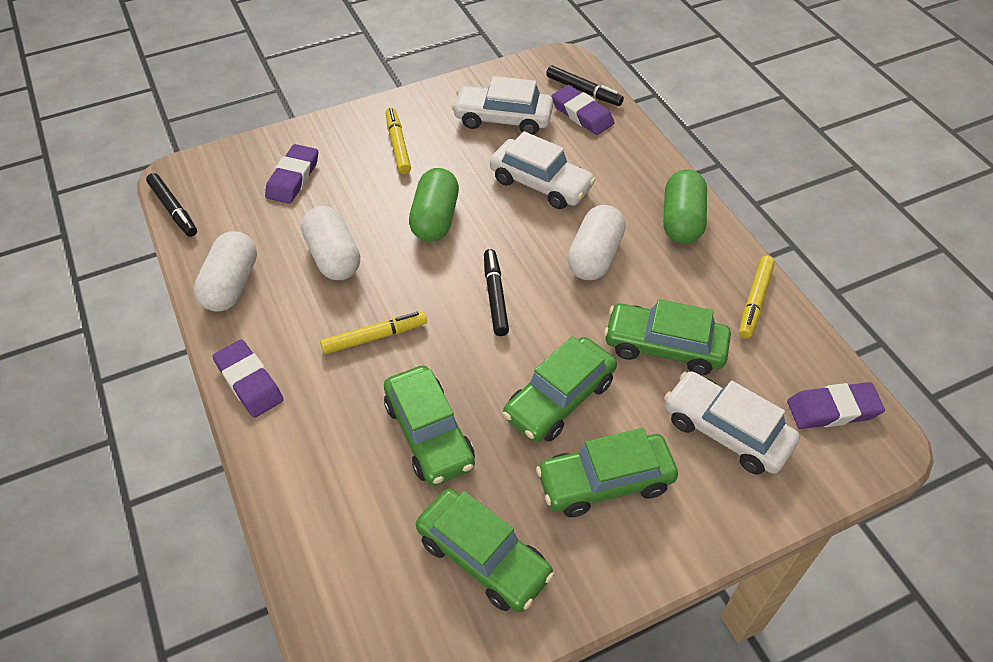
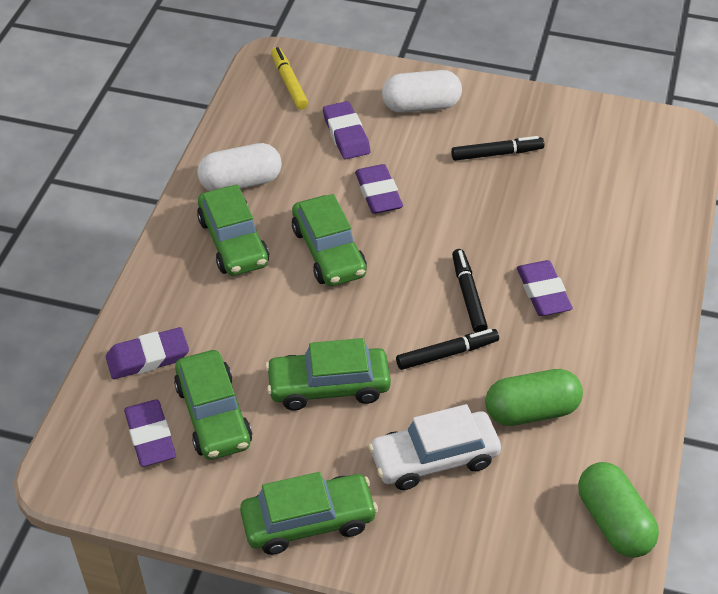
purple eraser: 4 -> 5
white capsule: 3 -> 2
white car: 3 -> 1
yellow marker: 3 -> 1

